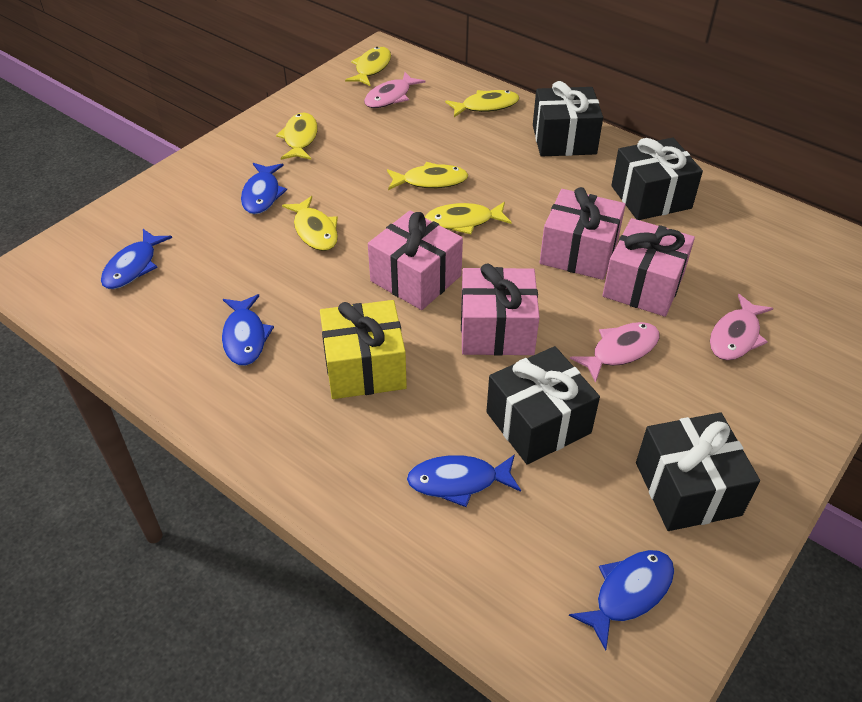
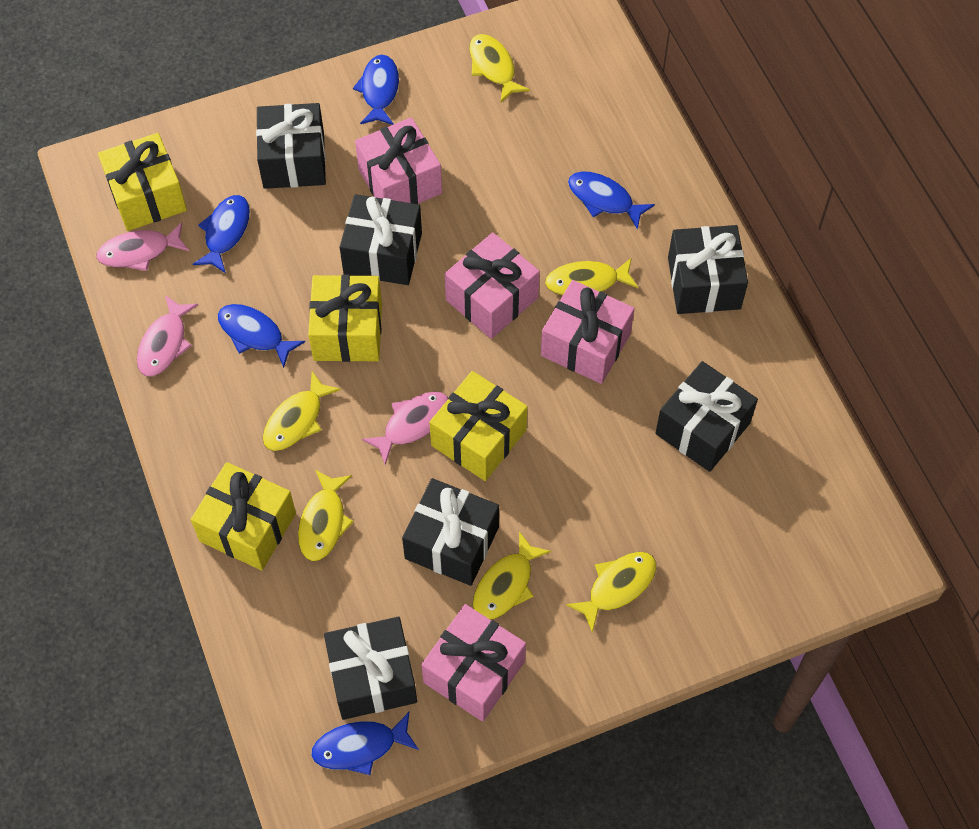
black gift: 4 -> 6
yellow gift: 1 -> 4

